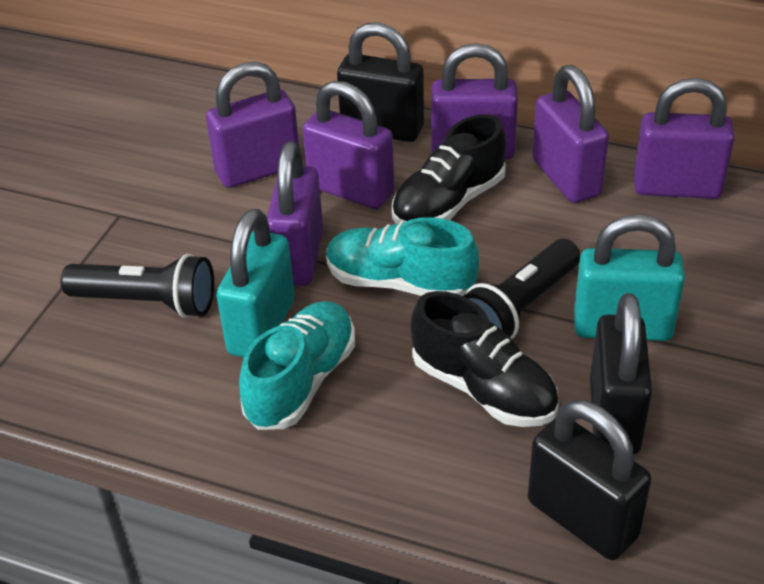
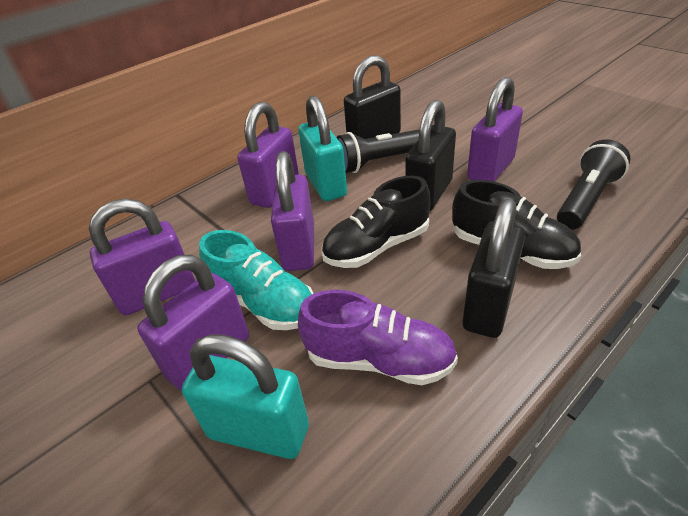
purple padlock: 6 -> 5
purple shoe: 0 -> 1
turquoise shoe: 2 -> 1

